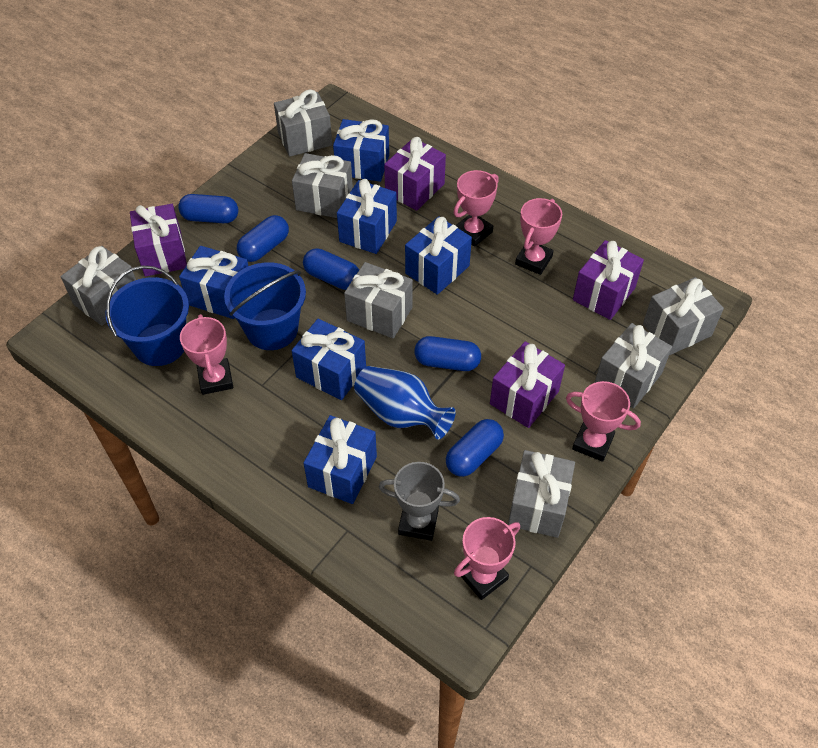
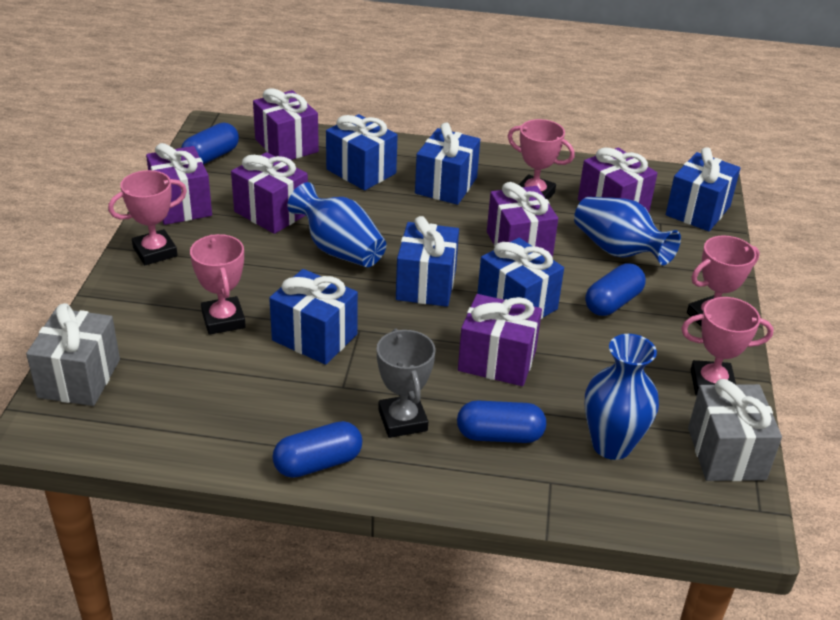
blue bucket: 2 -> 0
blue capsule: 5 -> 4
blue vase: 1 -> 3
grey gift: 7 -> 2
purple gift: 4 -> 6

